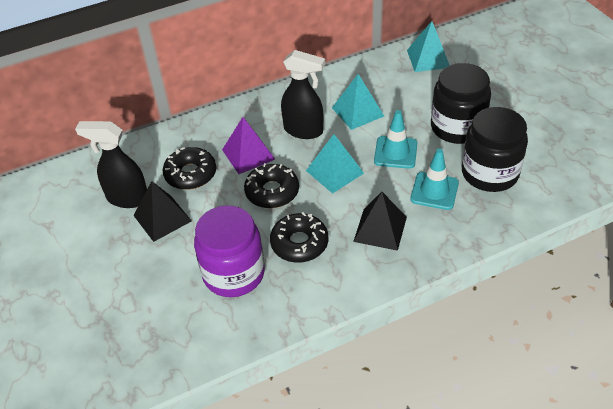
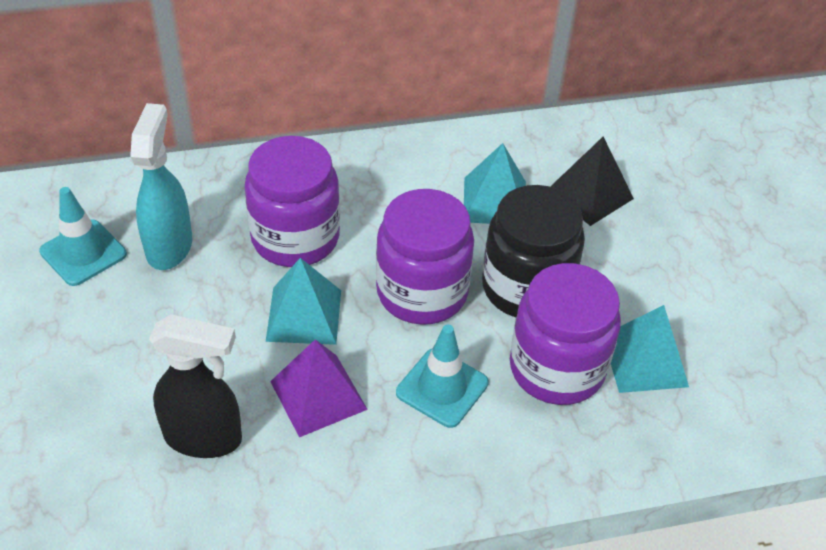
black donut: 3 -> 0
black jar: 2 -> 1
black pyramid: 2 -> 1
black spray bottle: 2 -> 1
purple jar: 1 -> 3
turquoise spray bottle: 0 -> 1

